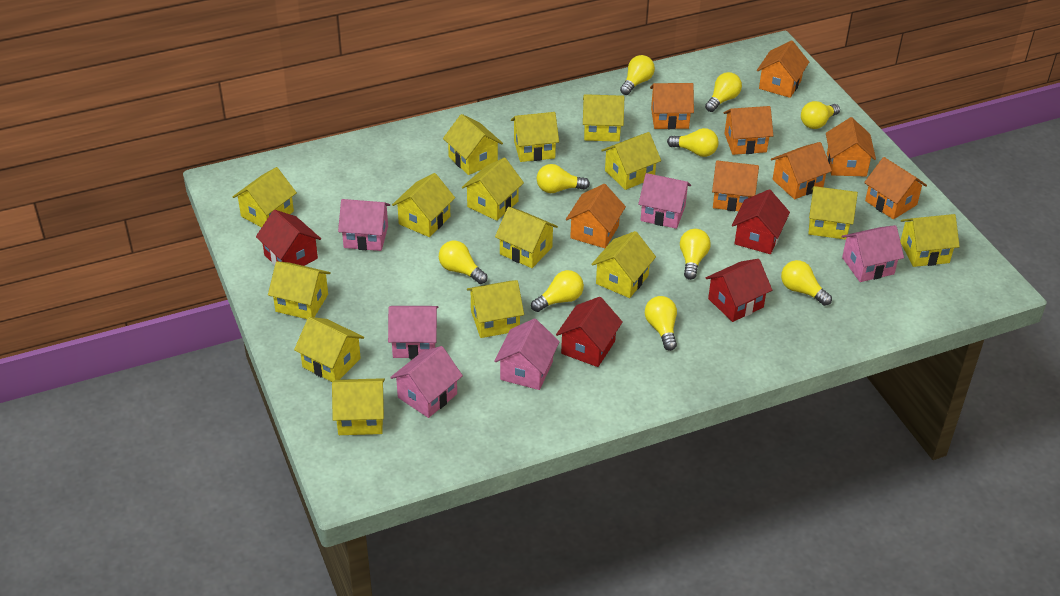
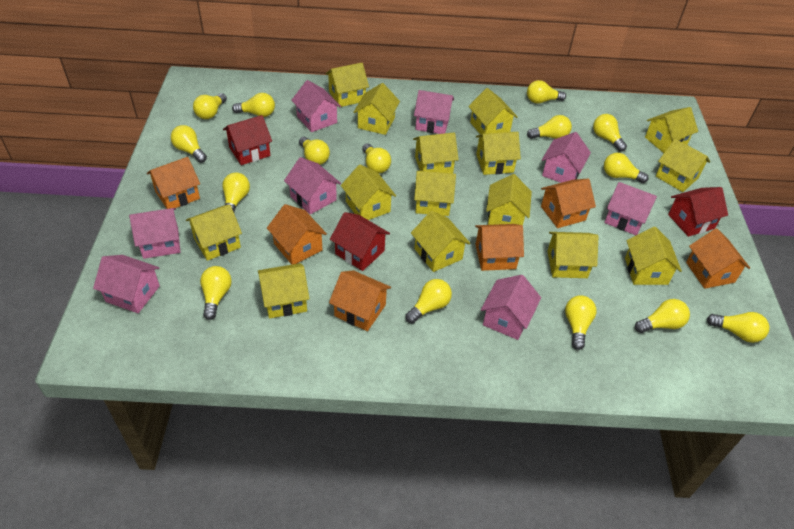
orange house: 8 -> 6
pink house: 6 -> 8
red house: 4 -> 3
yellow light bulb: 10 -> 15

